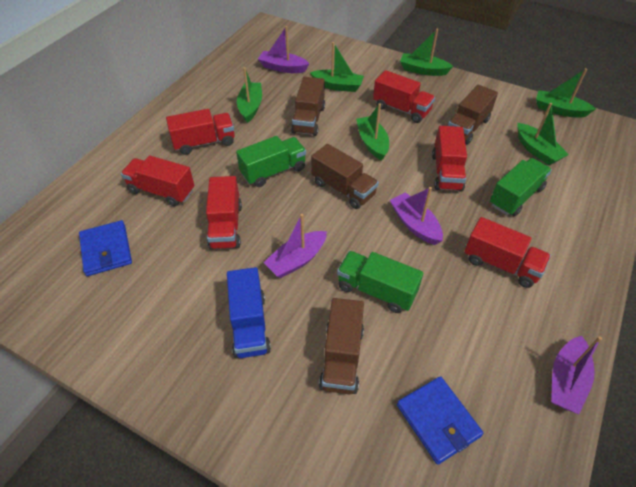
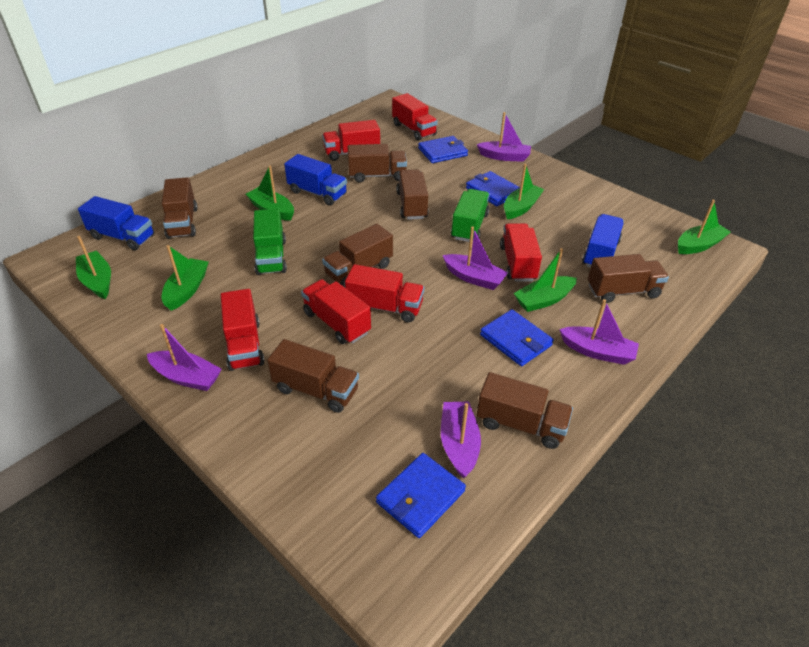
blue truck: 1 -> 3
blue wallet: 2 -> 4
brown truck: 4 -> 7
green truck: 3 -> 2
purple boat: 4 -> 5

